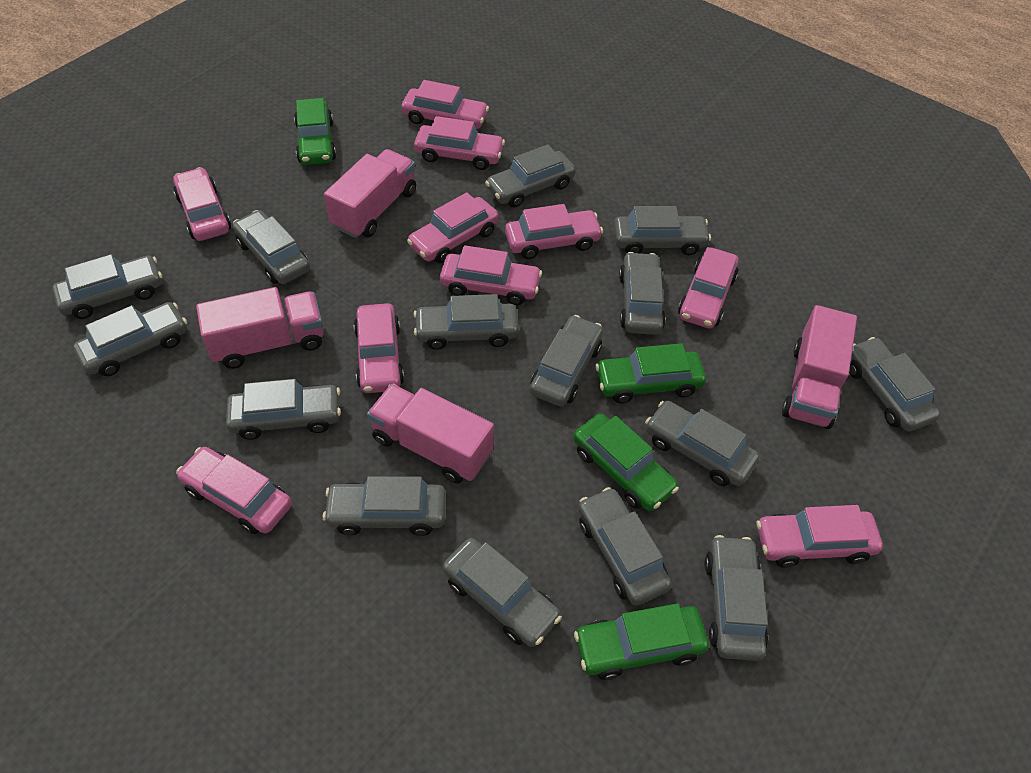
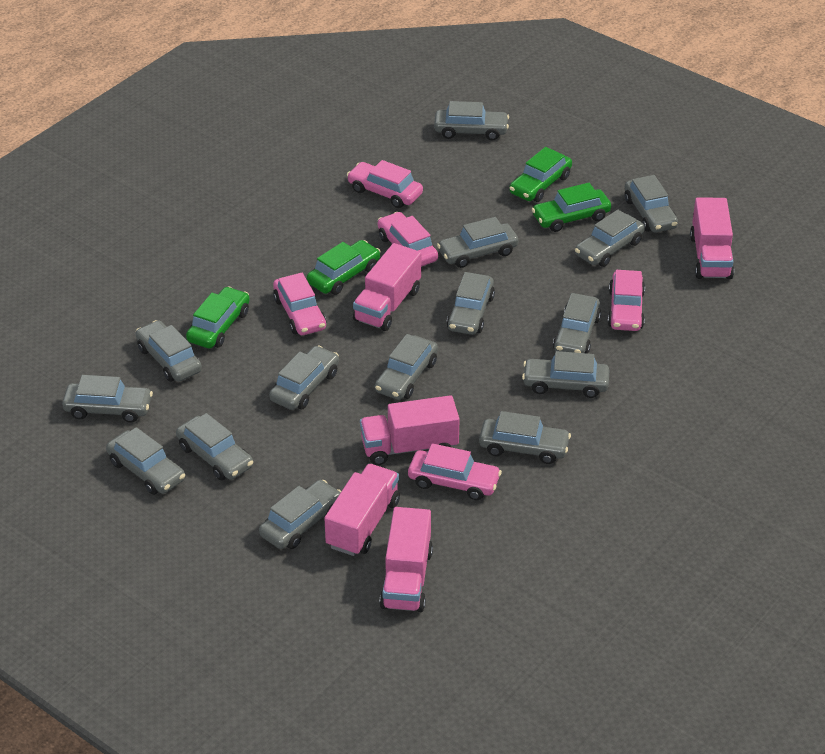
pink car: 10 -> 5
pink truck: 4 -> 5

